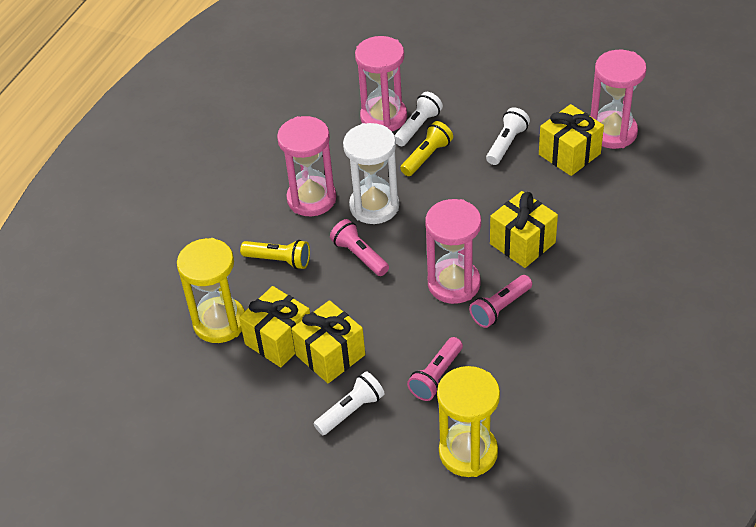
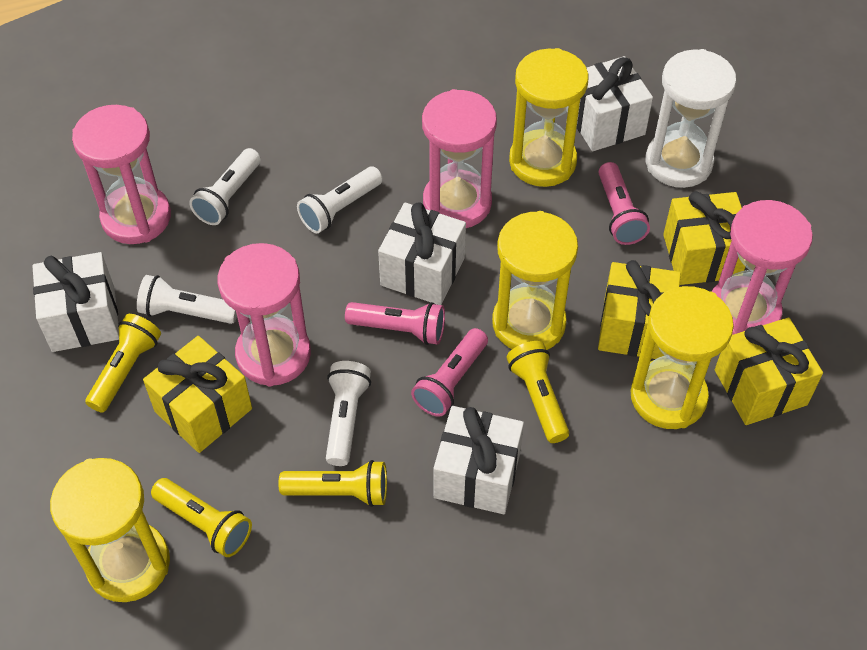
white flashlight: 3 -> 4
white gift: 0 -> 4
yellow flashlight: 2 -> 4
yellow hourglass: 2 -> 4

